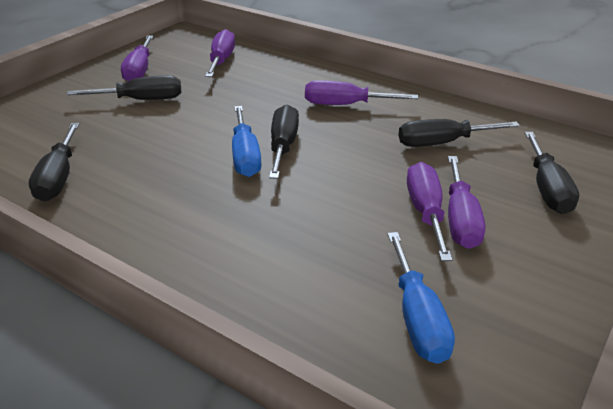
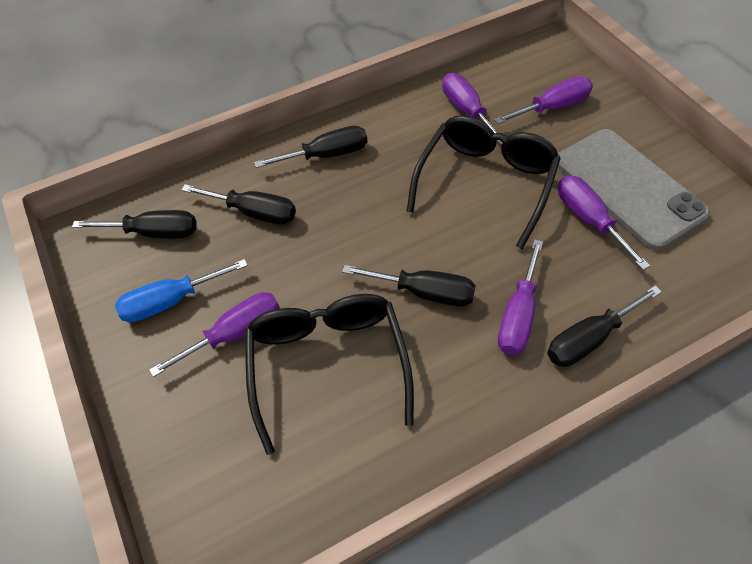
black glasses: 0 -> 2
blue screwdriver: 2 -> 1
grey phone: 0 -> 1

